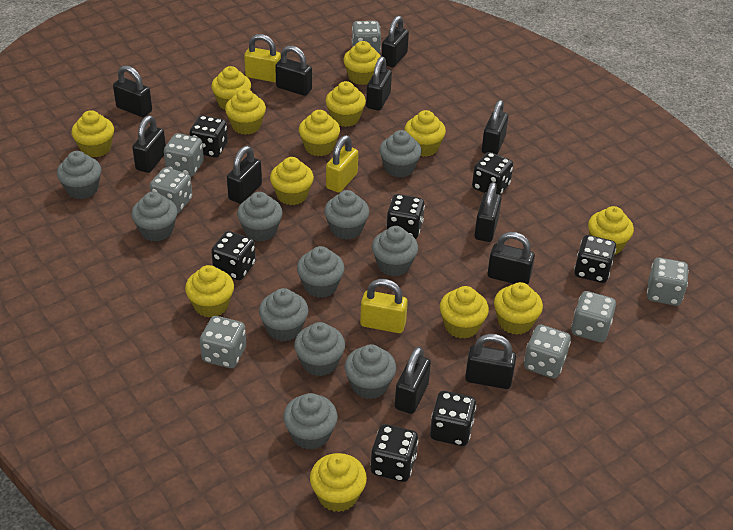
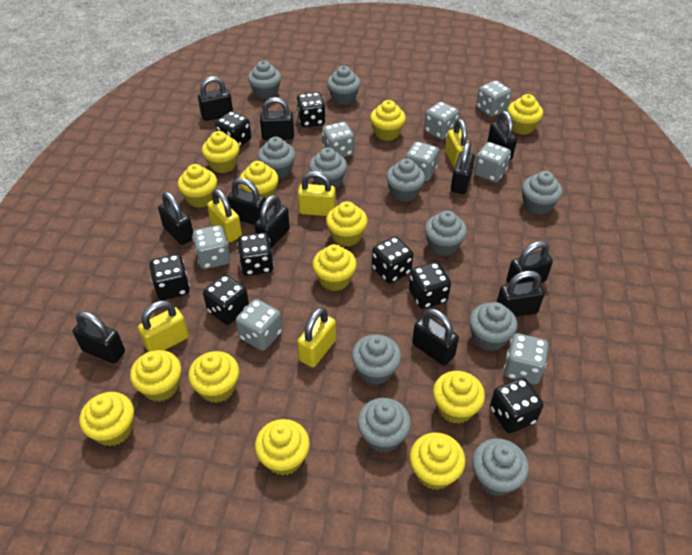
black dice: 7 -> 8
grey dice: 7 -> 8
yellow padlock: 3 -> 5

